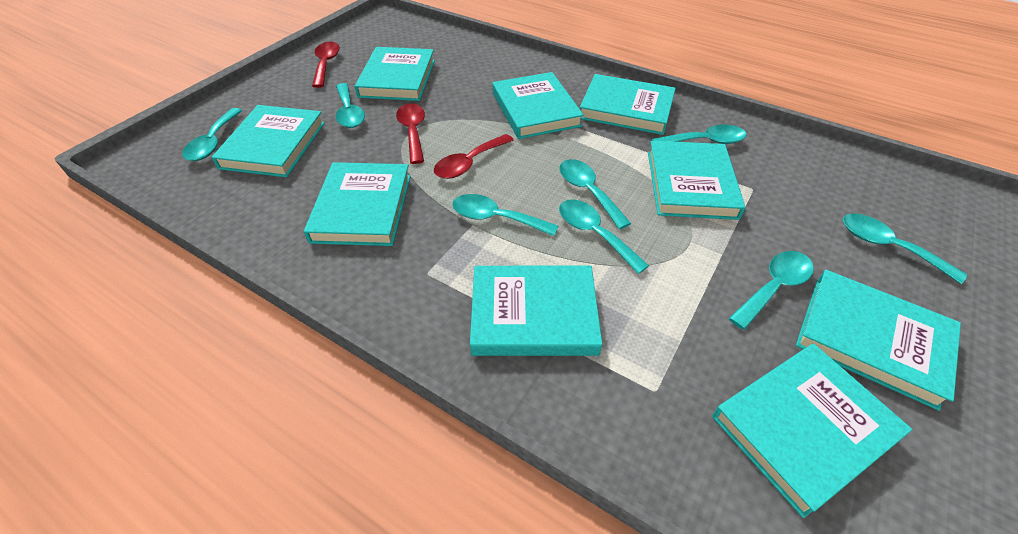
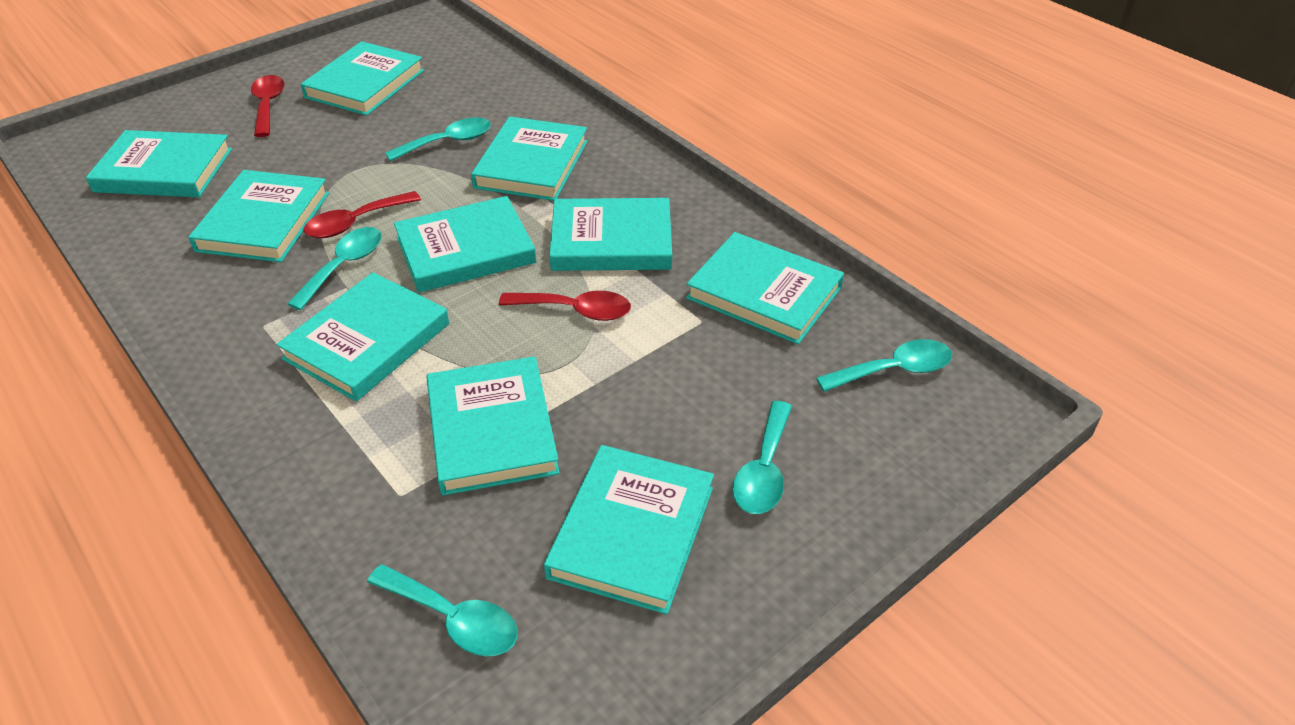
turquoise book: 9 -> 10
turquoise spoon: 8 -> 5

